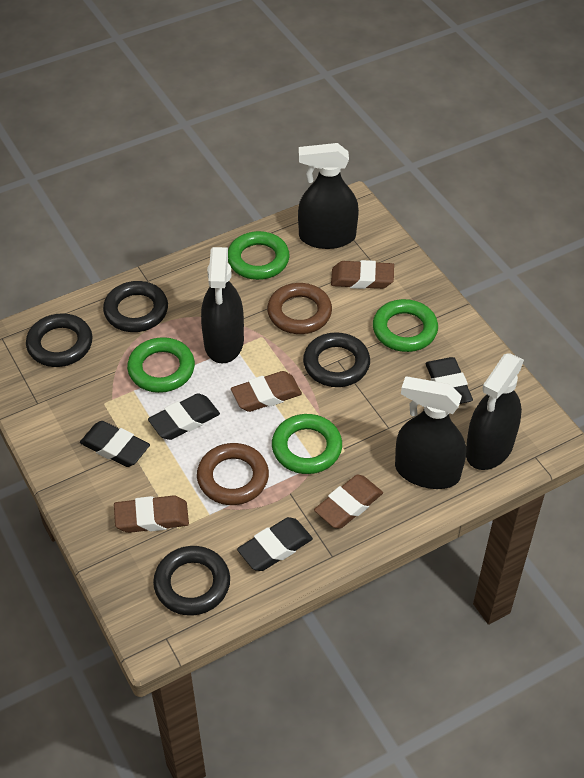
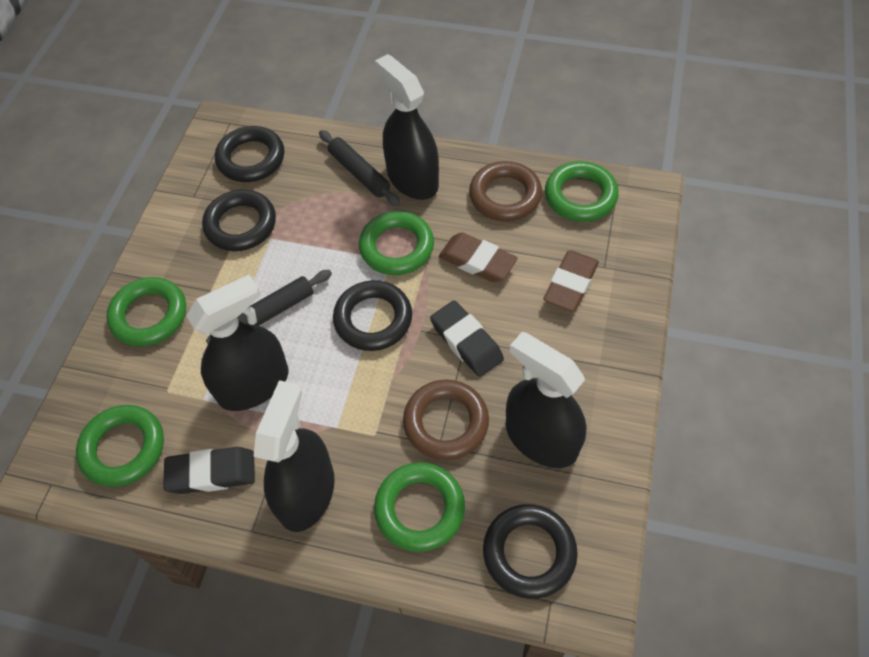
black eraser: 4 -> 2
black rolling pin: 0 -> 2
brown eraser: 4 -> 2
green ring: 4 -> 5

